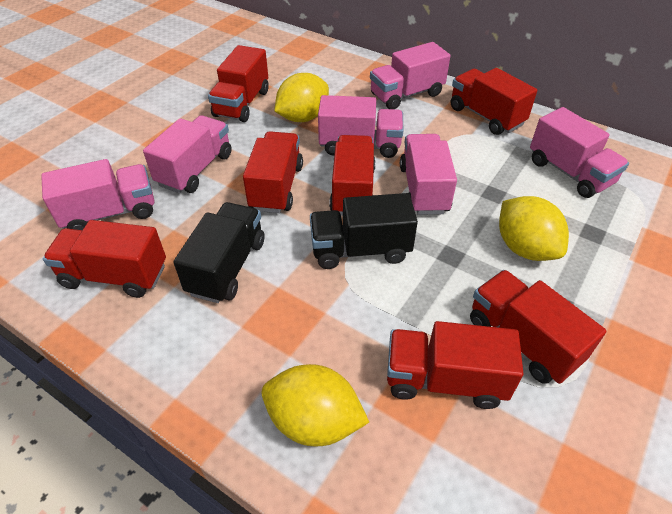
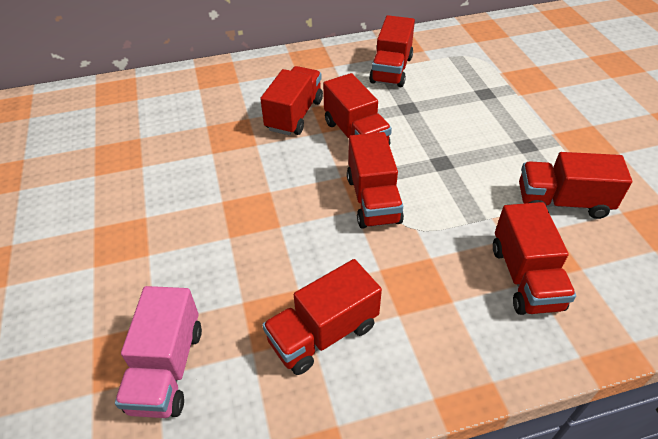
black truck: 2 -> 0
pink truck: 6 -> 1
yellow lemon: 3 -> 0

